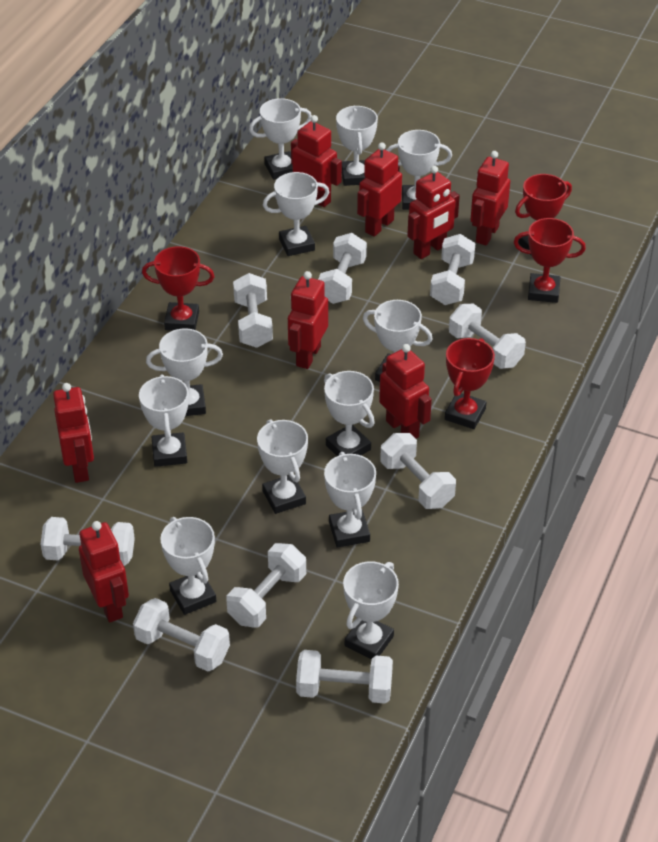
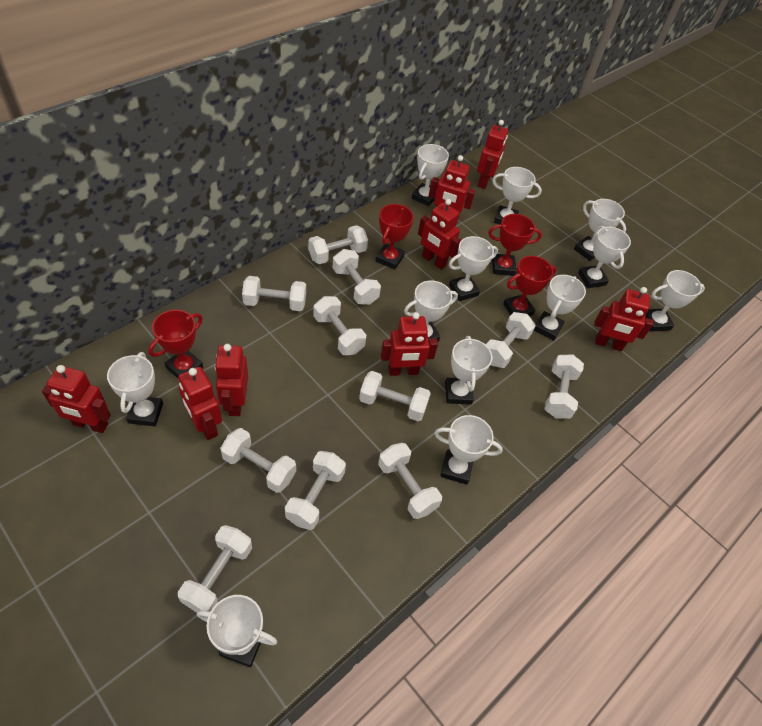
white dumbbell: 9 -> 11

